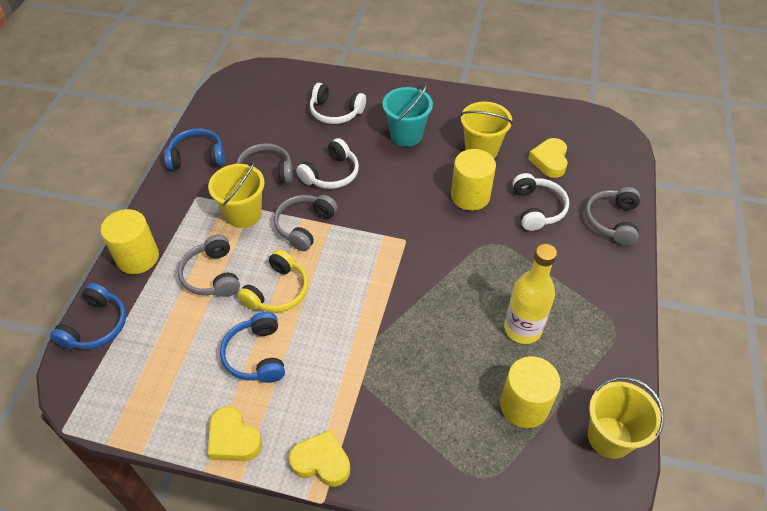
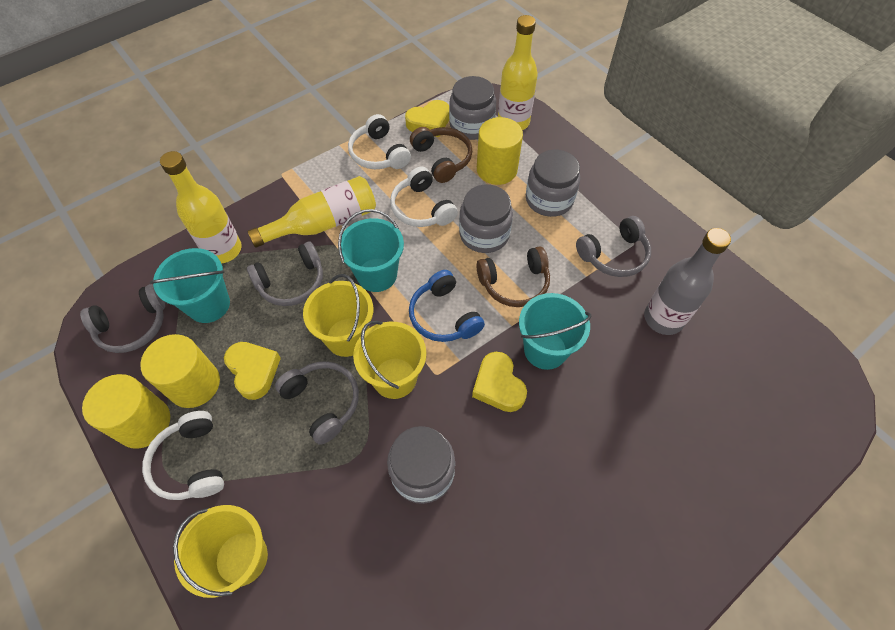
blue headphones: 3 -> 1
brown headphones: 0 -> 2
grey bottle: 0 -> 1
grey jar: 0 -> 4
turquoise bucket: 1 -> 3
yellow bottle: 1 -> 3
yellow headphones: 1 -> 0

